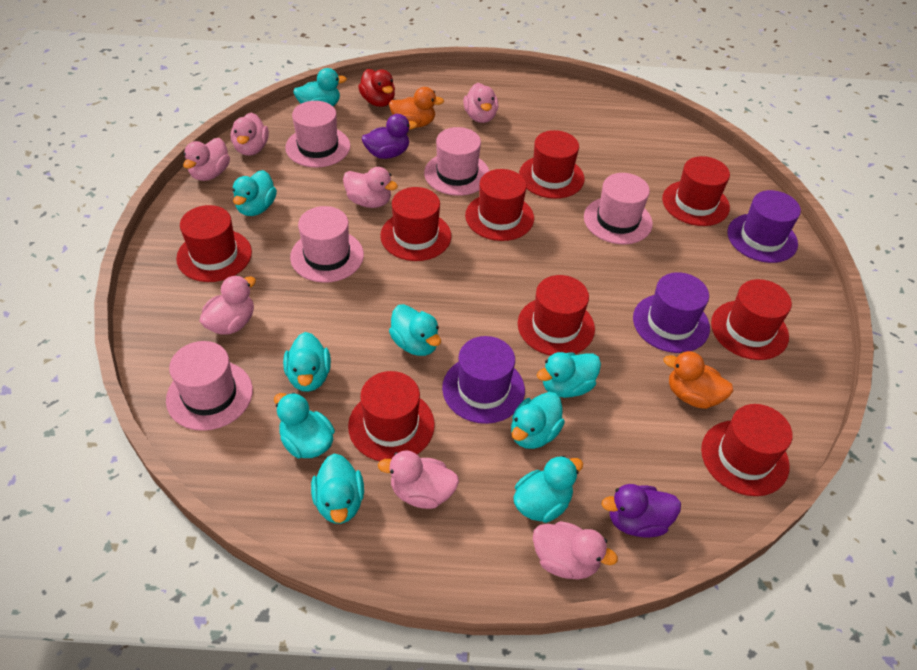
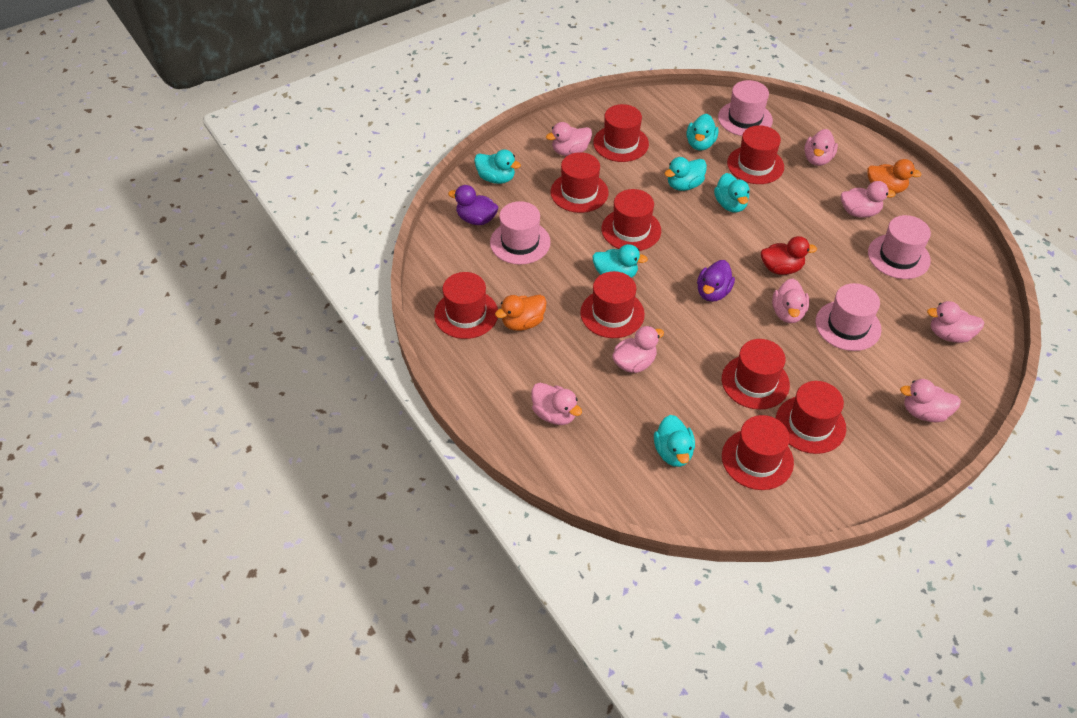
pink duck: 7 -> 8
pink hat: 5 -> 4
purple hat: 3 -> 0
turquoise duck: 9 -> 6

